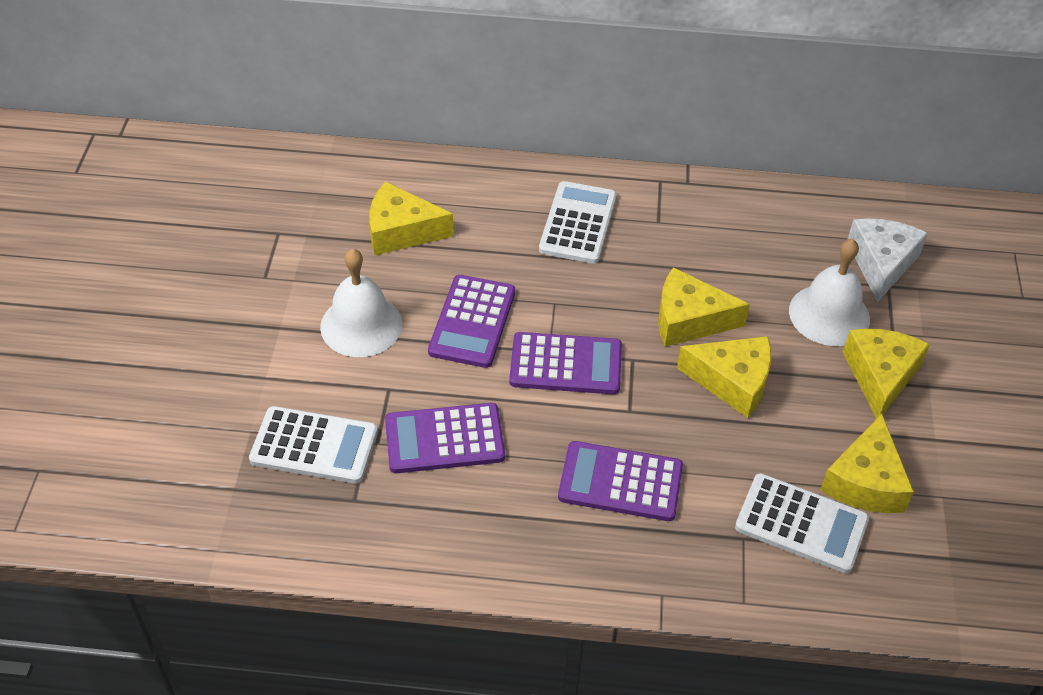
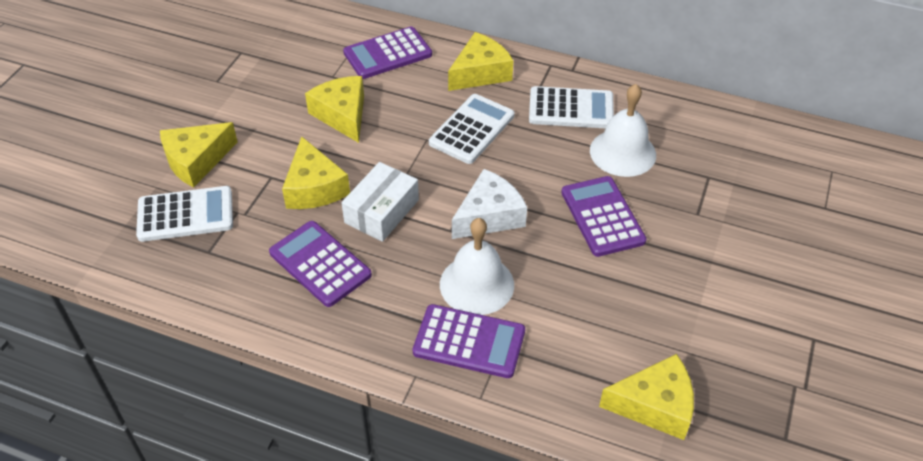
white box: 0 -> 1

